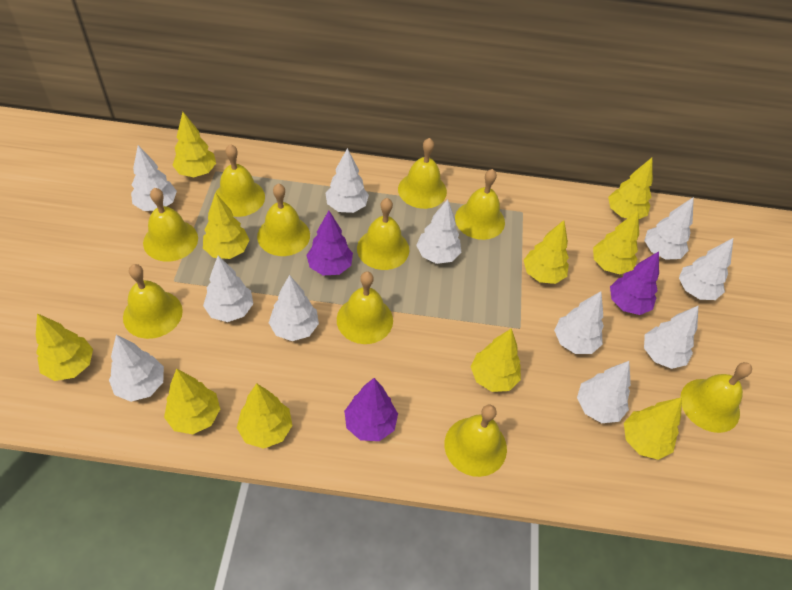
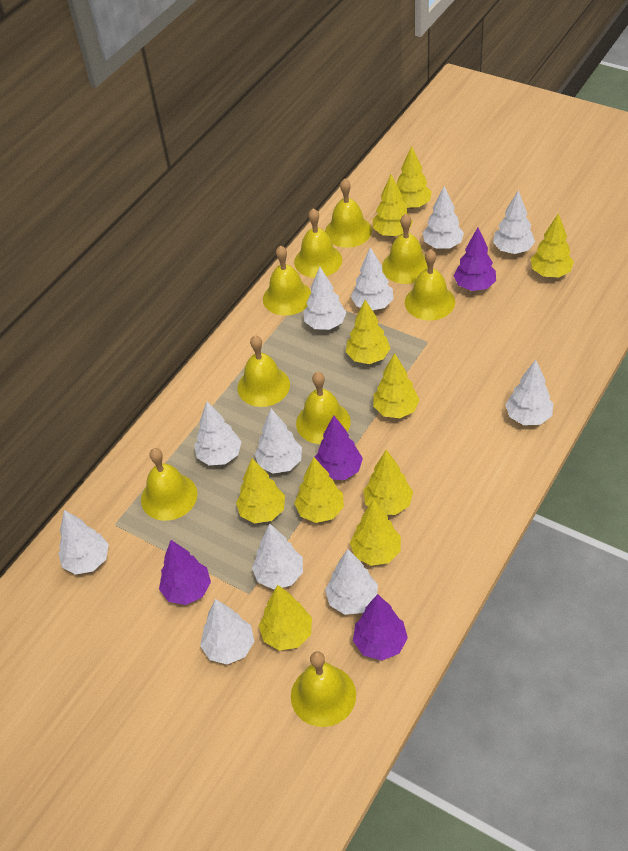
purple tree: 3 -> 4
yellow bell: 10 -> 9

